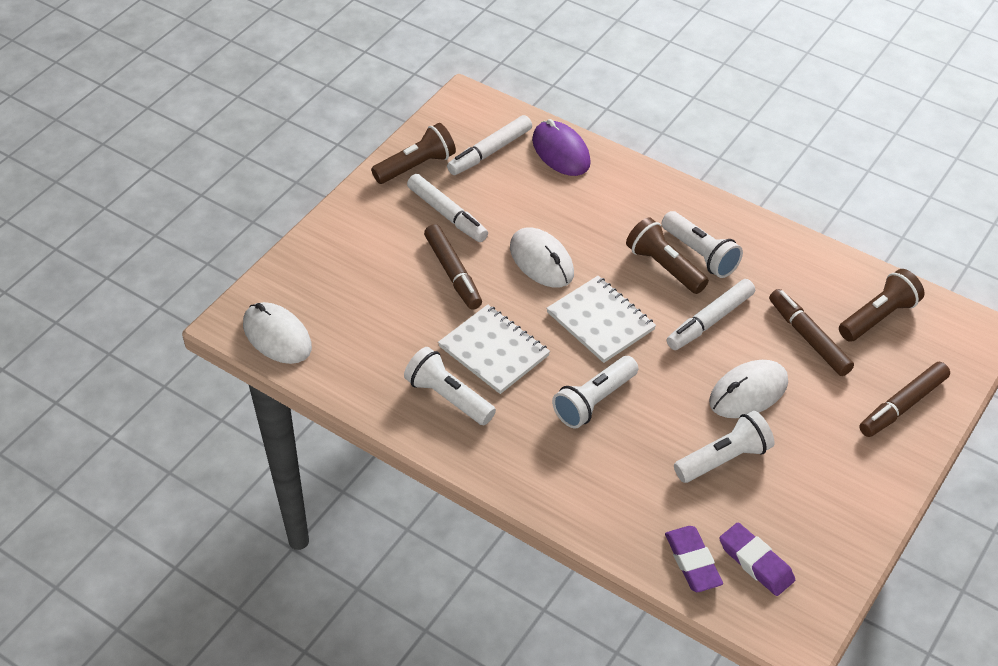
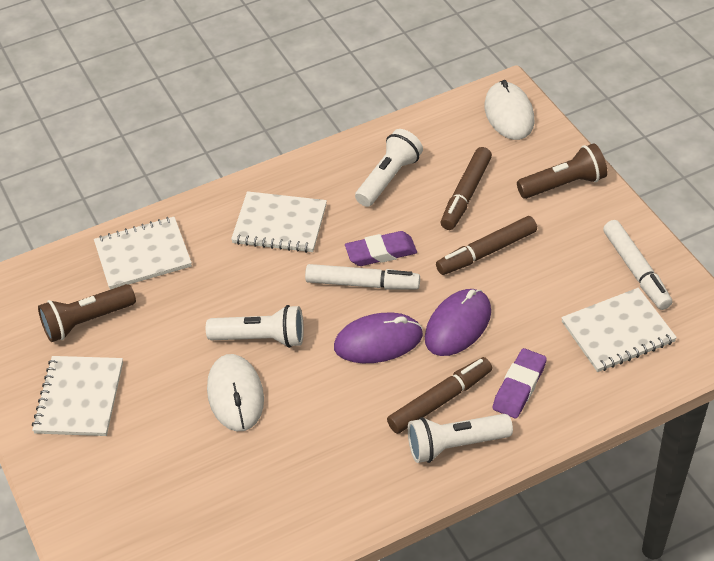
brown flashlight: 3 -> 2
purple mouse: 1 -> 2
white flashlight: 4 -> 3
white marker: 3 -> 2
white mouse: 3 -> 2
white notebook: 2 -> 4

